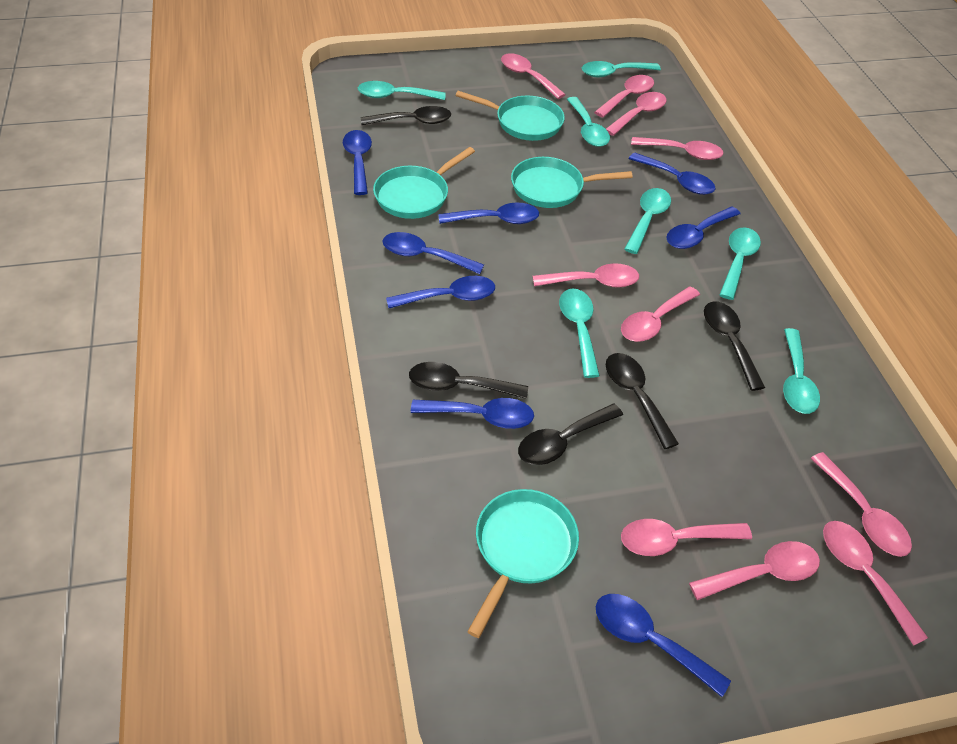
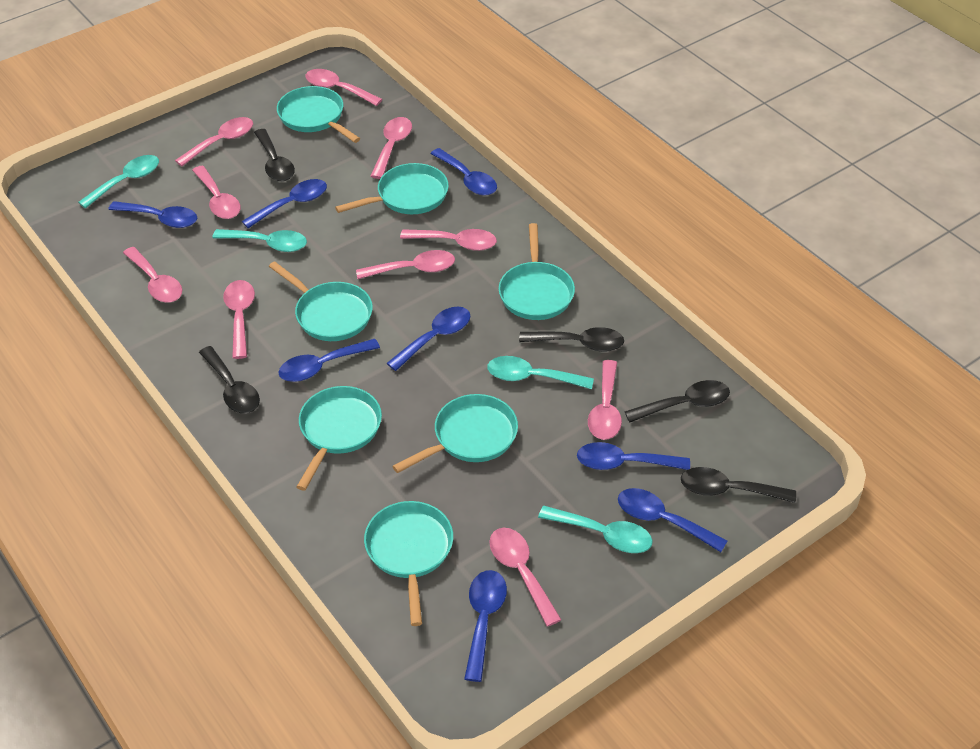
turquoise pan: 4 -> 7
turquoise spoon: 7 -> 4

